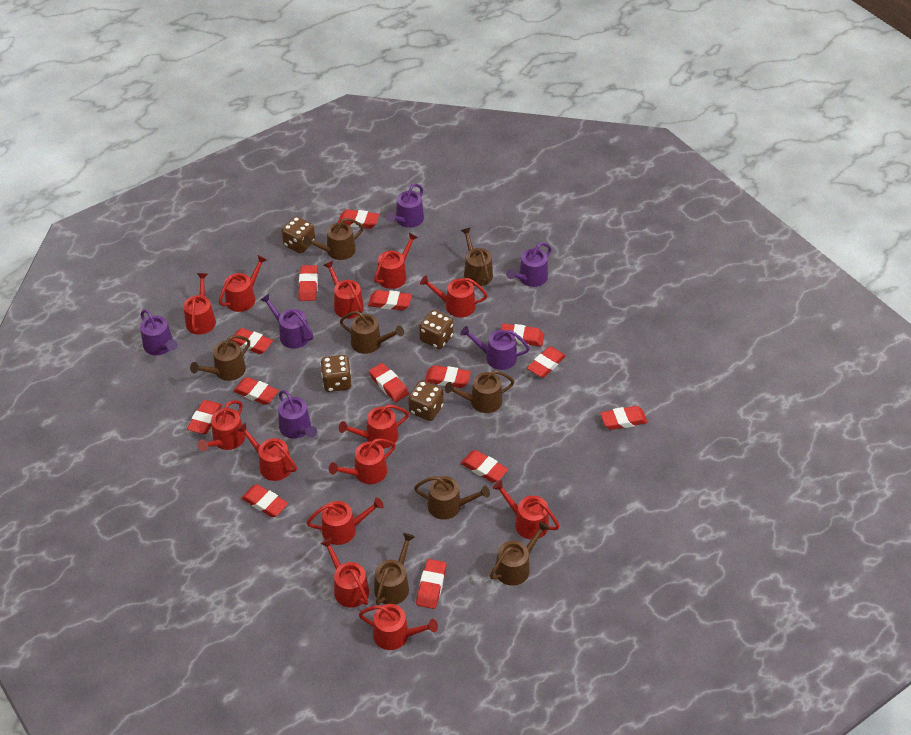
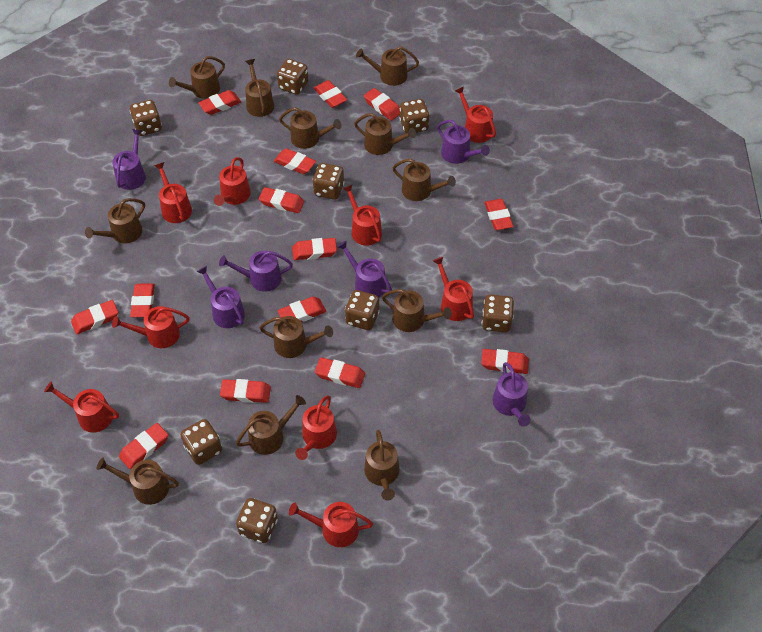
brown dice: 4 -> 8
brown watering can: 8 -> 12
red watering can: 13 -> 9

